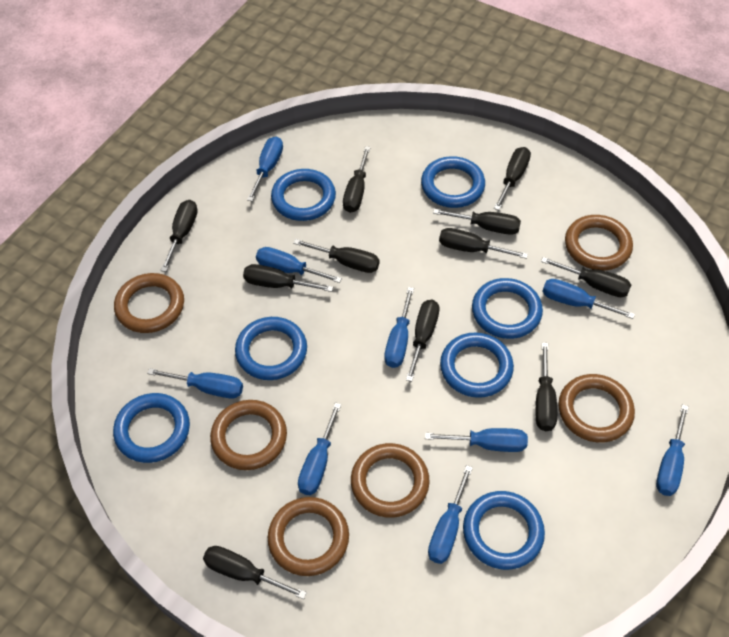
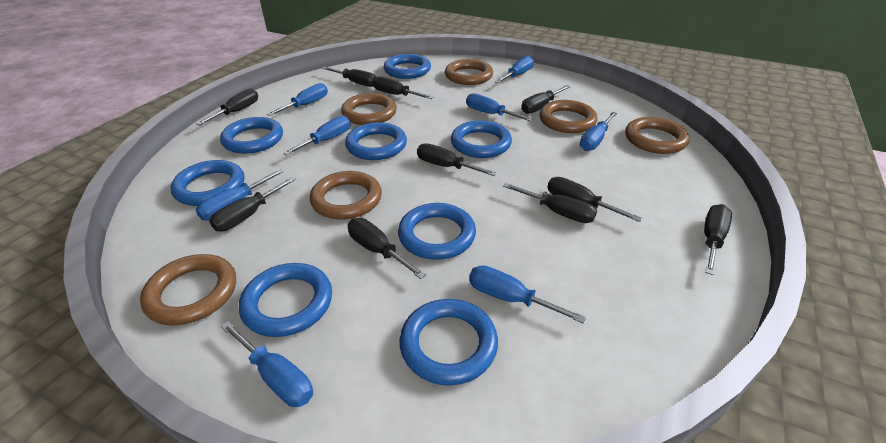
black screwdriver: 11 -> 10
blue ring: 7 -> 8
blue screwdriver: 9 -> 8

